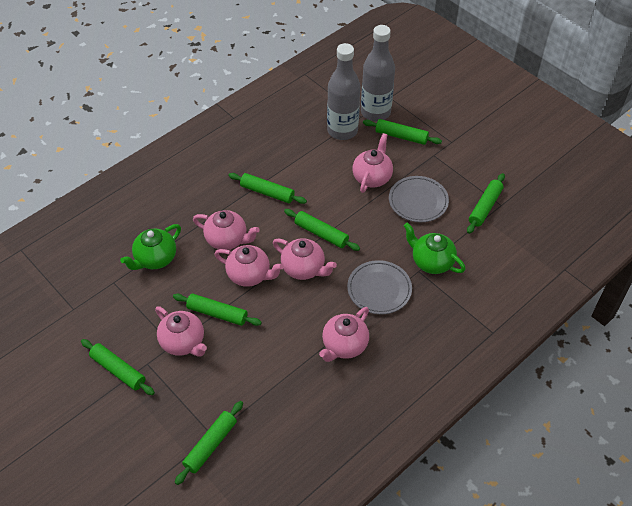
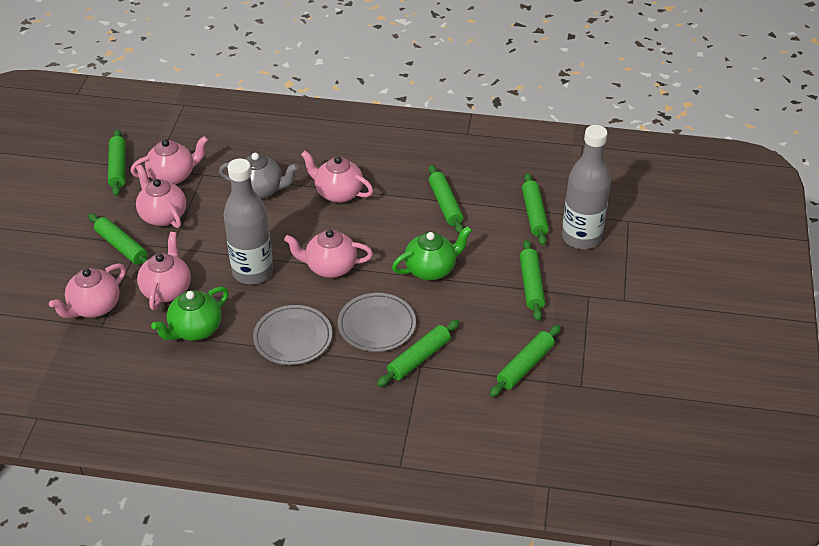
grey teapot: 0 -> 1

